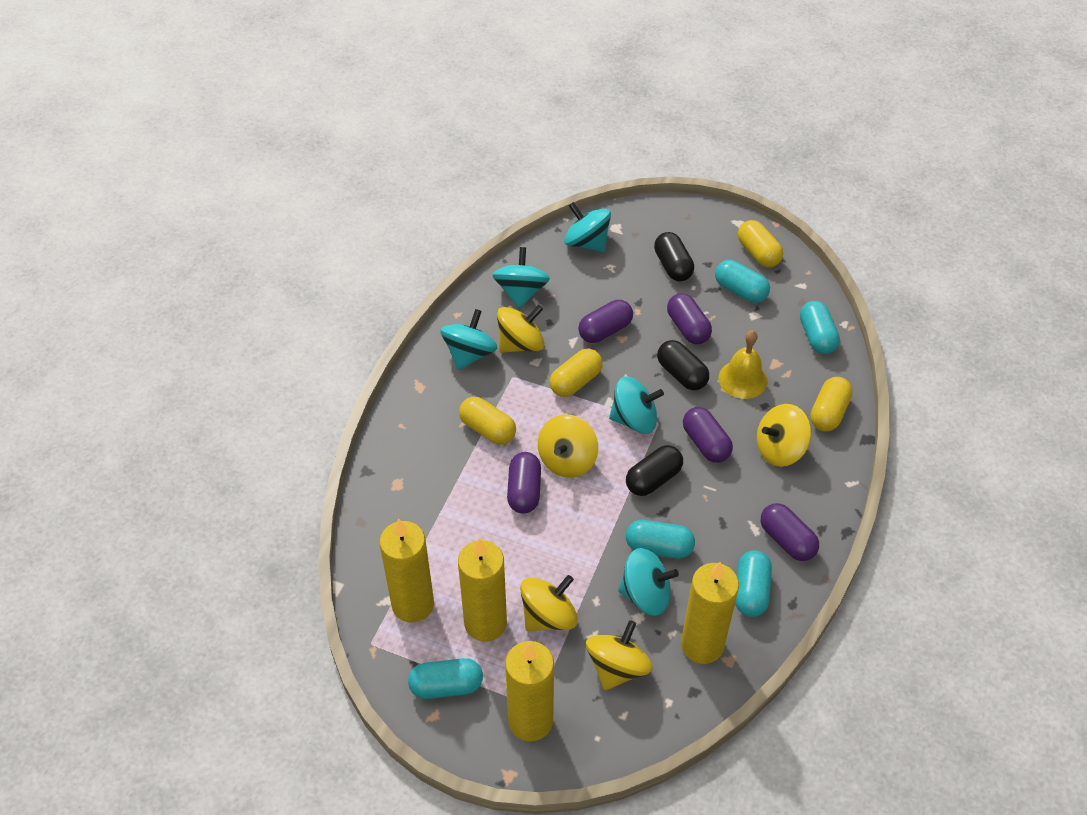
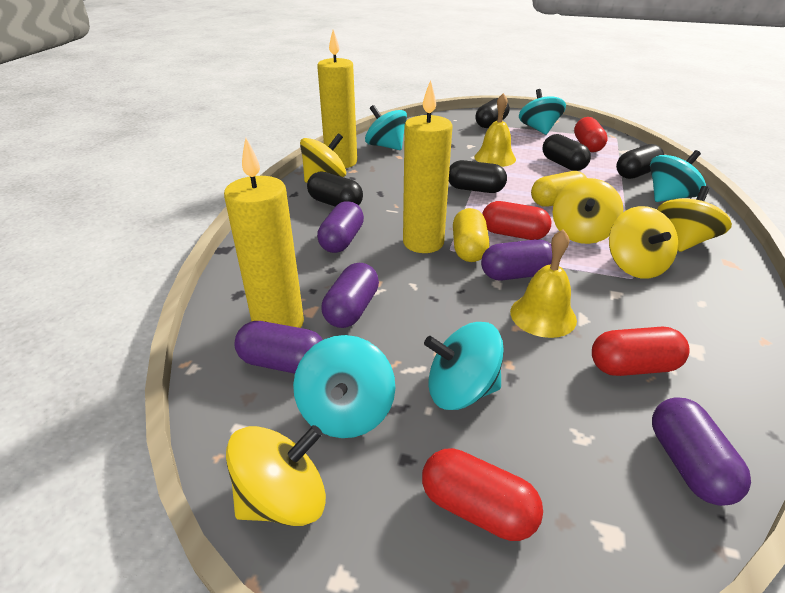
black capsule: 3 -> 5
red capsule: 0 -> 4
turquoise capsule: 5 -> 0
yellow bell: 1 -> 2
yellow candle: 4 -> 3
yellow capsule: 4 -> 2

